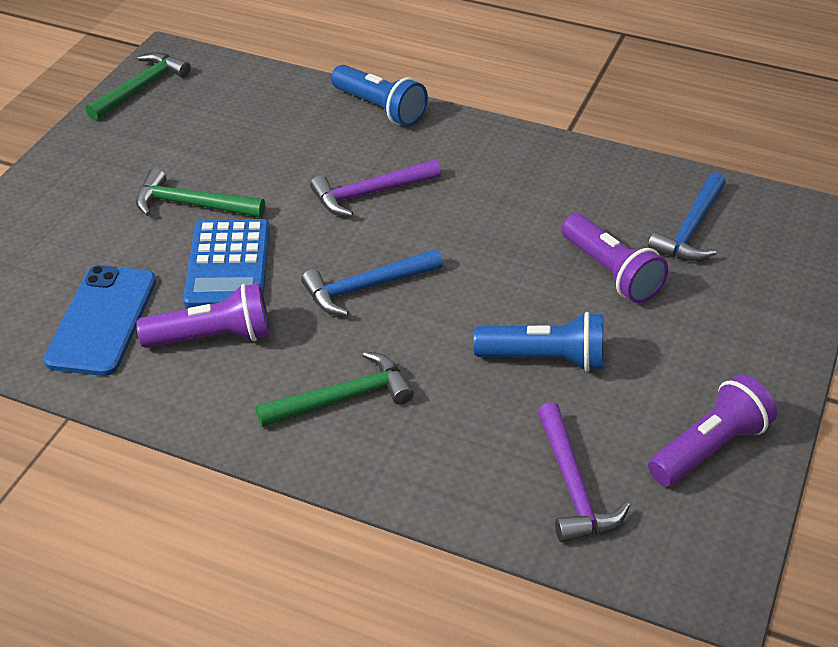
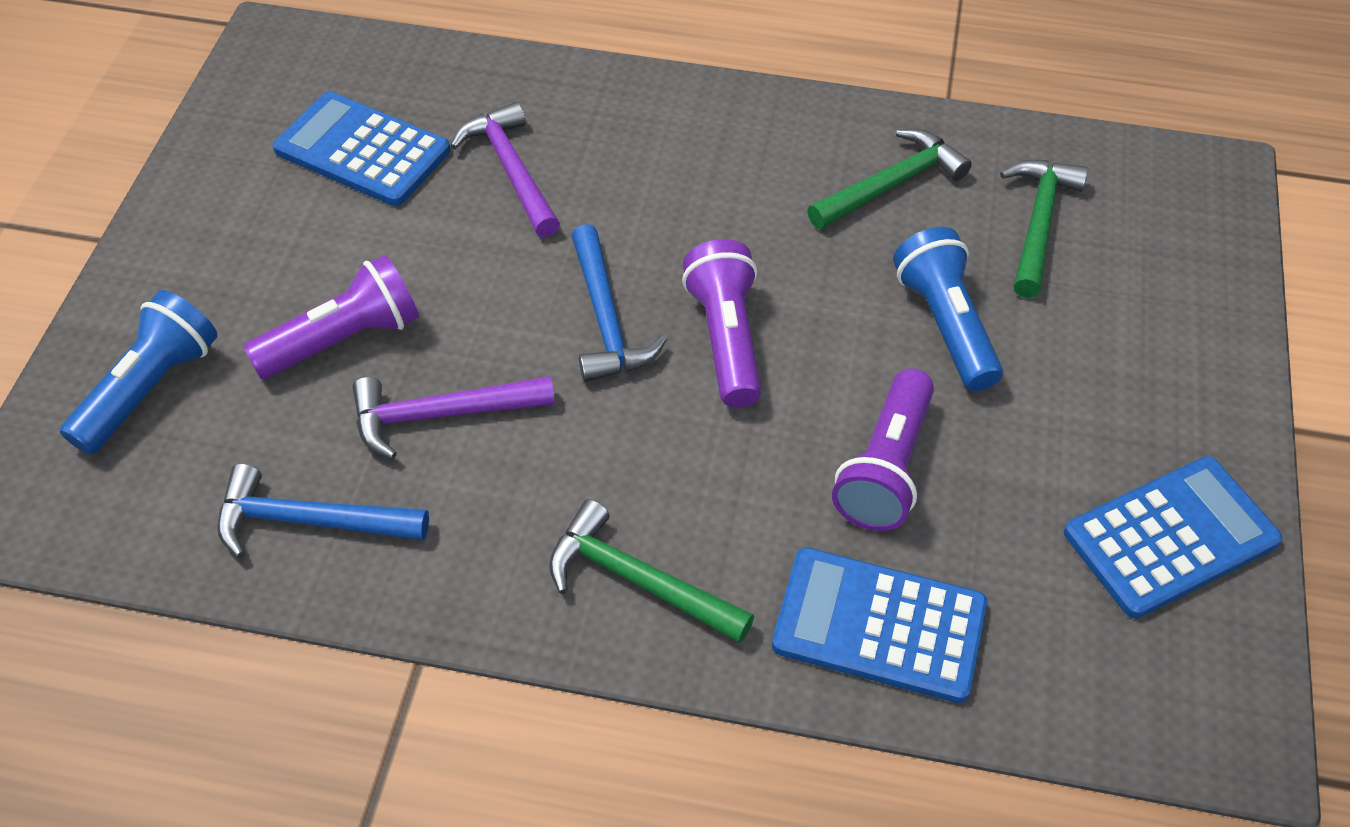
blue calculator: 1 -> 3
blue phone: 1 -> 0

